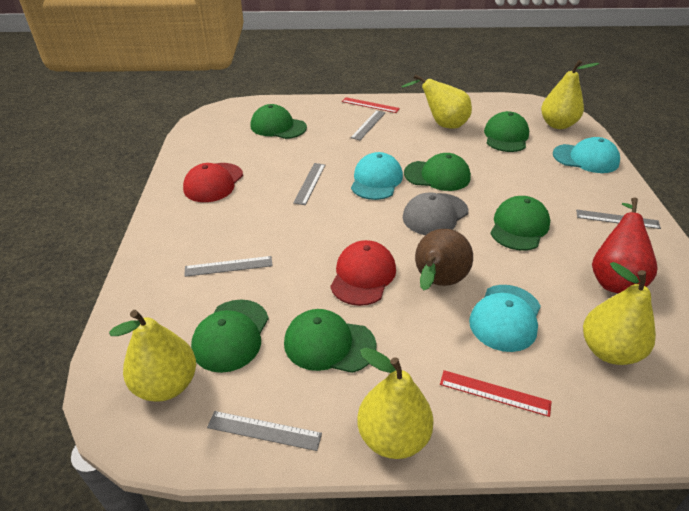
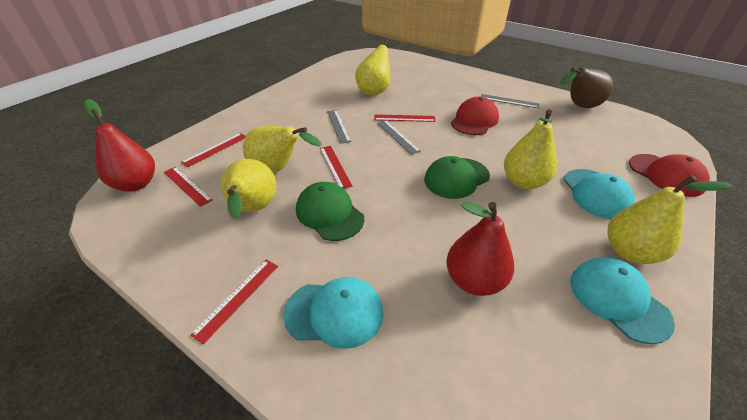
green cap: 6 -> 2
grey cap: 1 -> 0
grey ruler: 5 -> 3
red pear: 1 -> 2
red ruler: 2 -> 5

